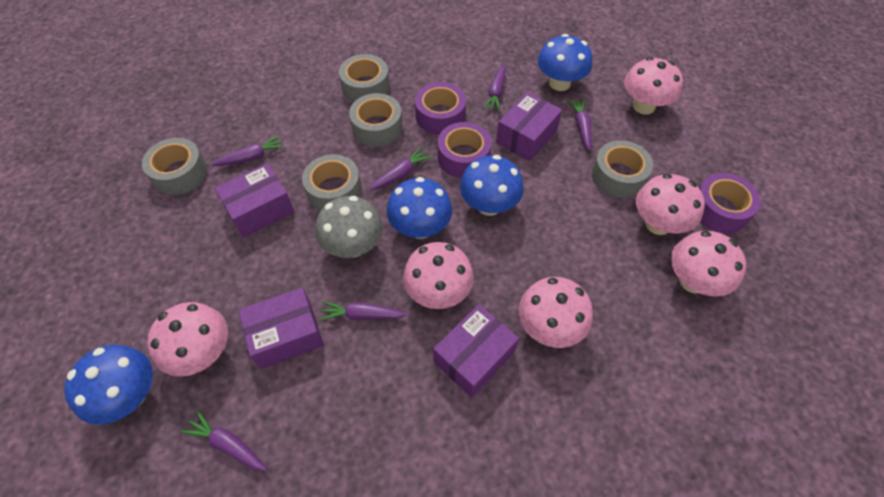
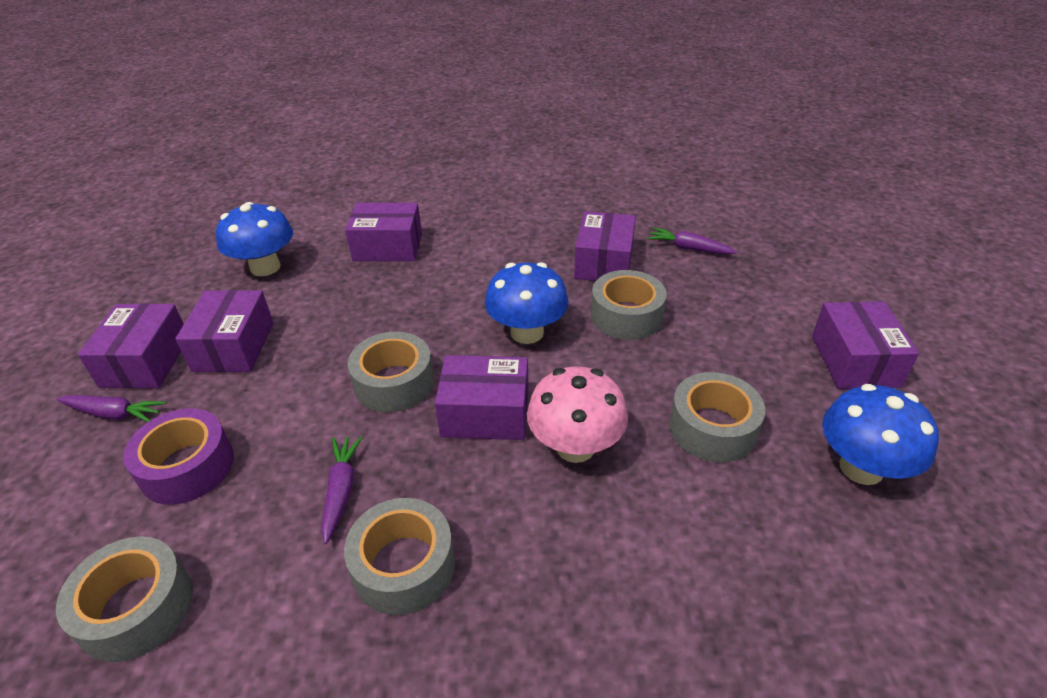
blue mushroom: 4 -> 3
grey mushroom: 1 -> 0
pink mushroom: 6 -> 1
purple box: 4 -> 6
purple carrot: 6 -> 3
purple tape: 3 -> 1

